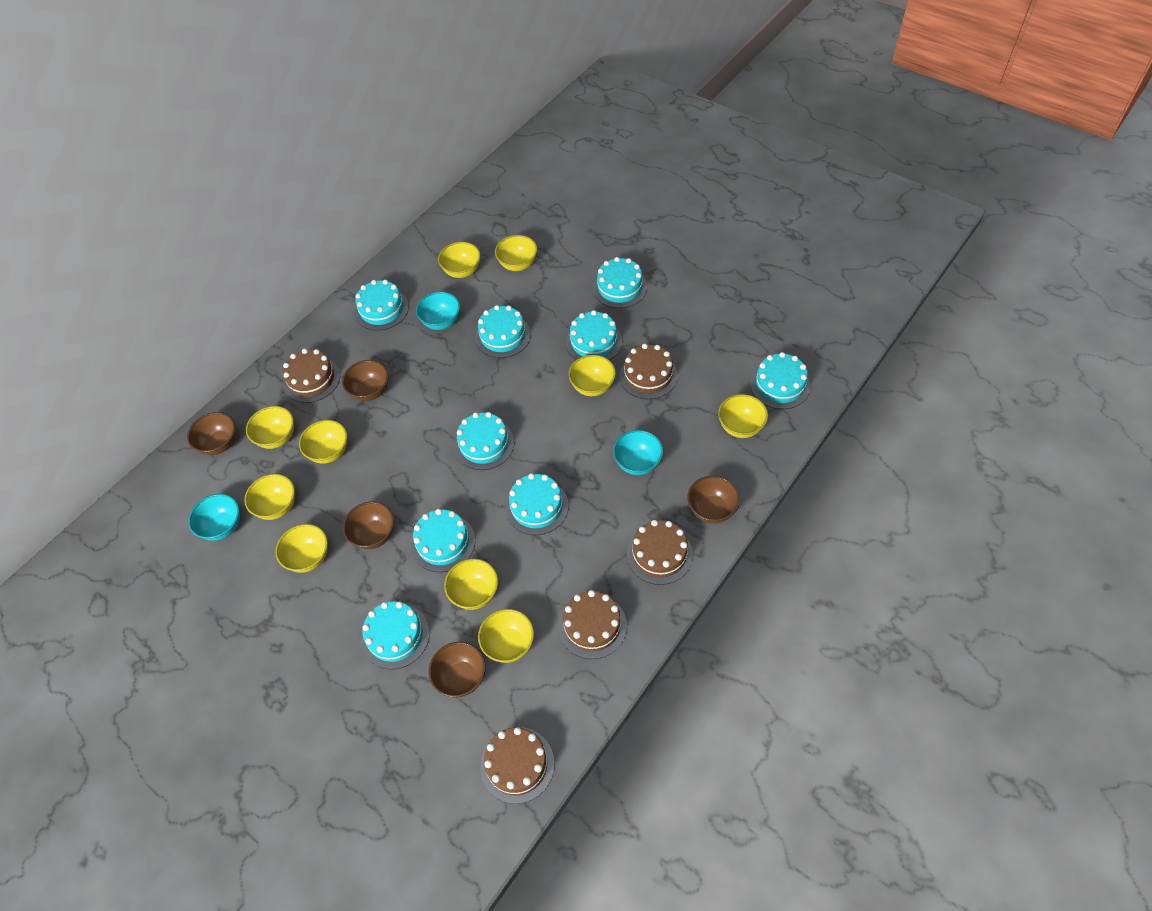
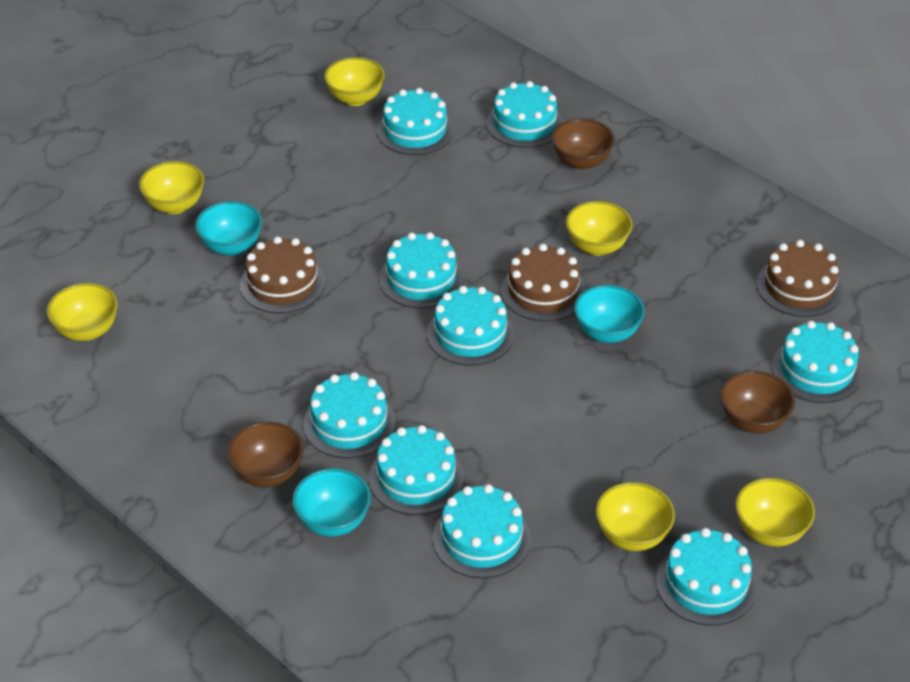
brown bowl: 5 -> 3
brown cake: 5 -> 3
yellow bowl: 10 -> 6

